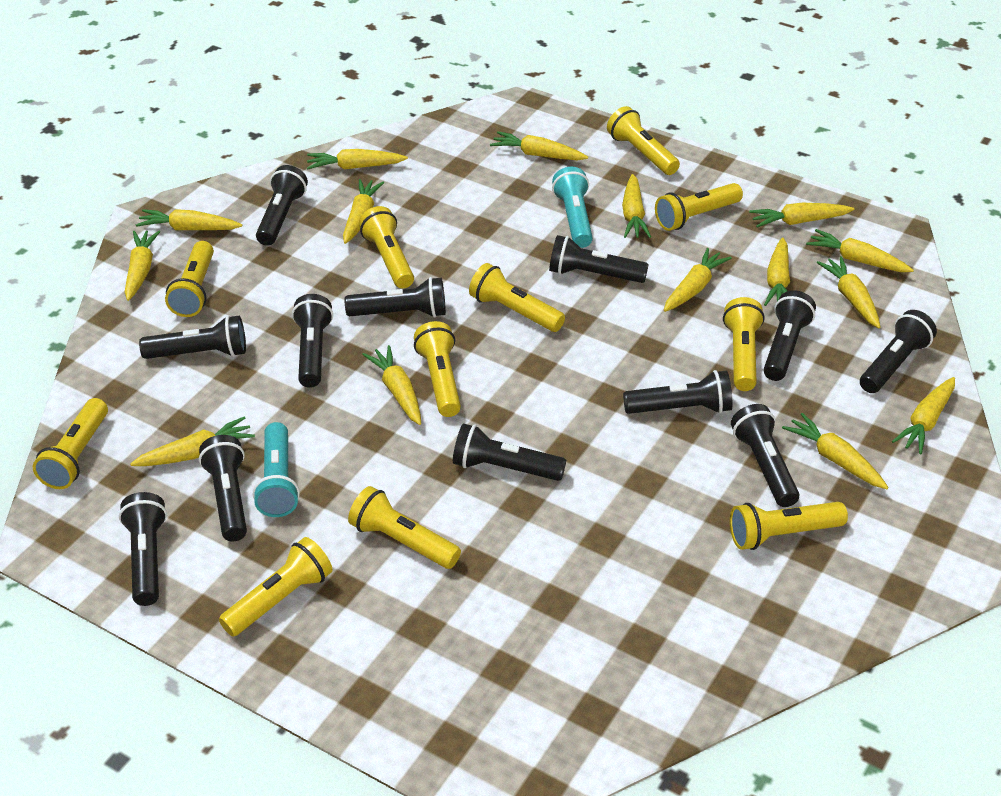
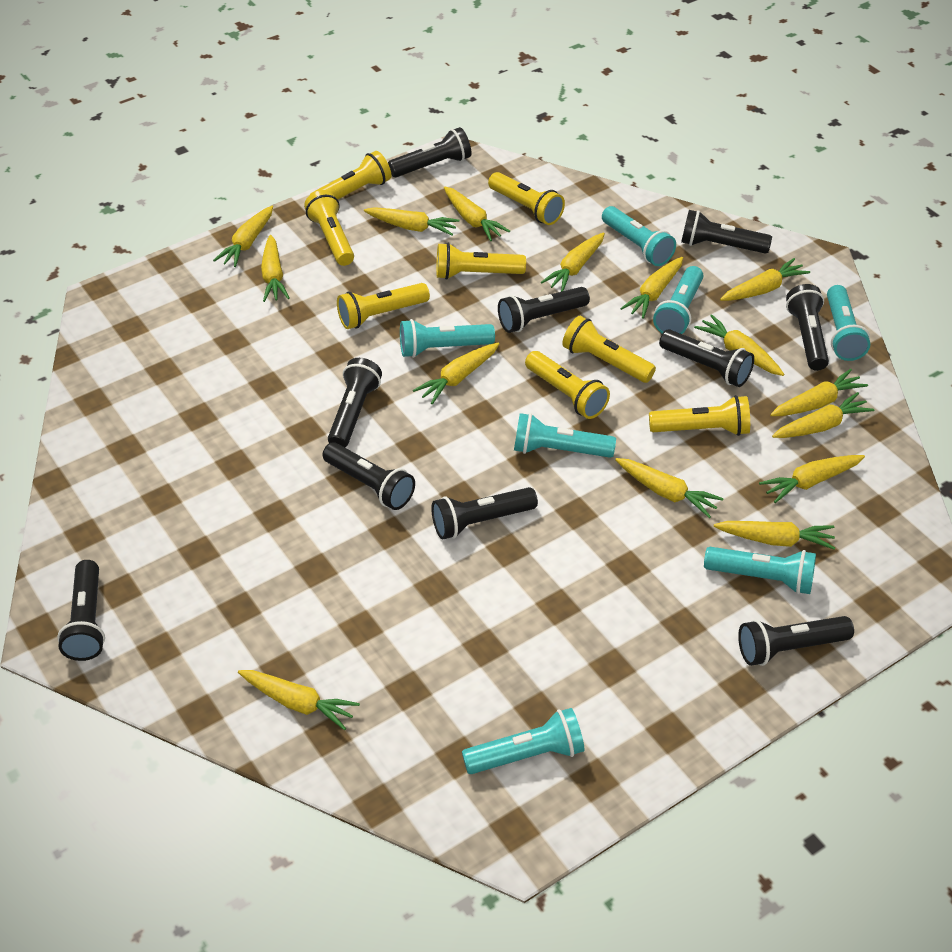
black flashlight: 12 -> 10
turquoise flashlight: 2 -> 7
yellow flashlight: 11 -> 8

